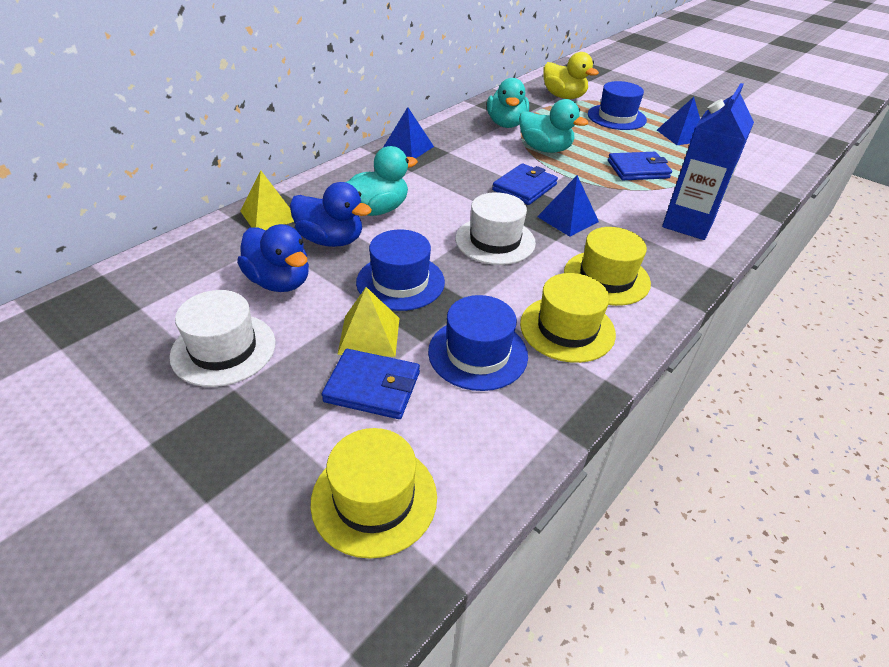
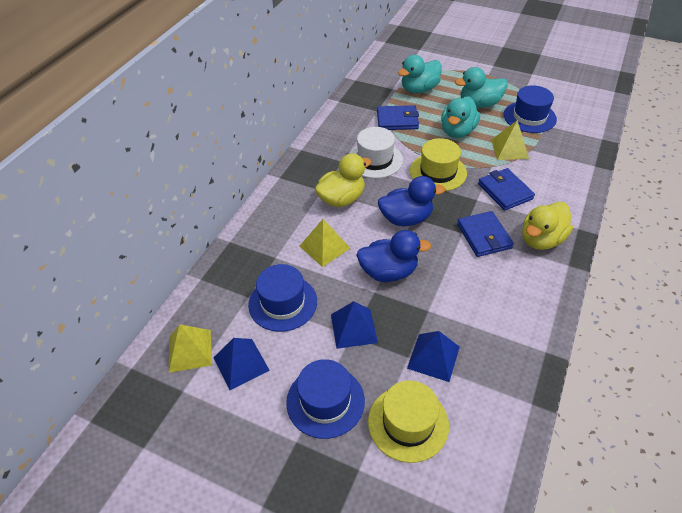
blue carton: 1 -> 0
white hat: 2 -> 1
yellow duck: 1 -> 2
yellow hat: 3 -> 2
yellow pyramid: 2 -> 3

